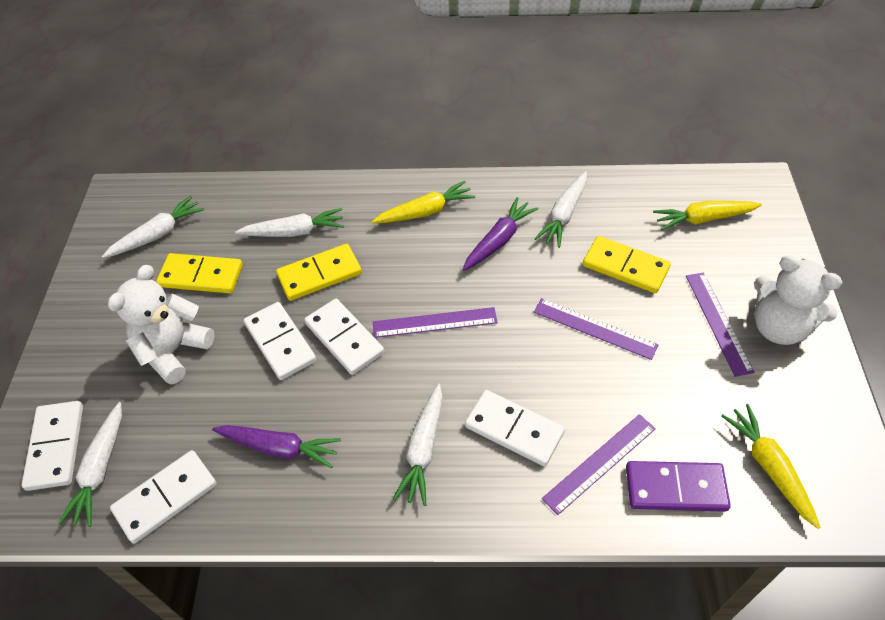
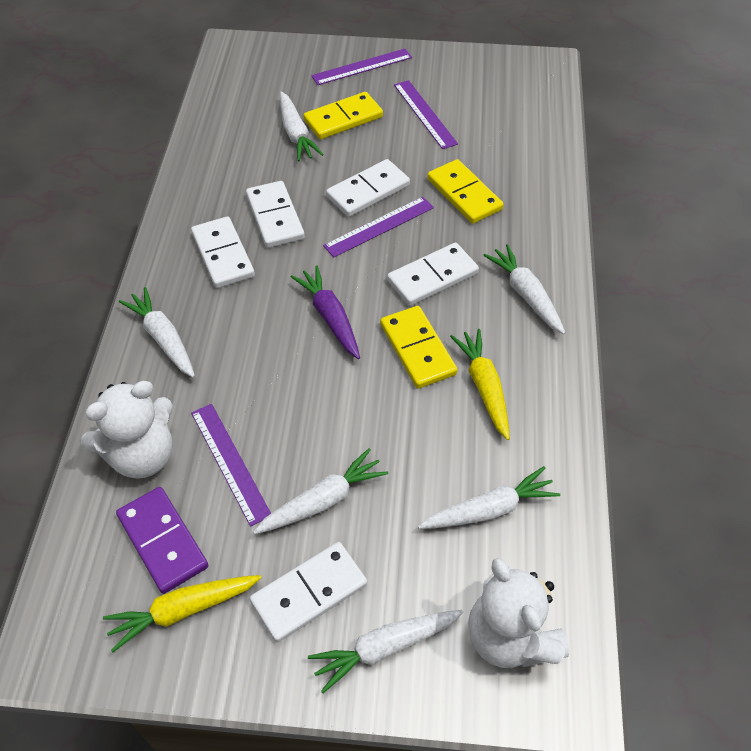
purple carrot: 2 -> 1
white carrot: 5 -> 6
yellow carrot: 3 -> 2

